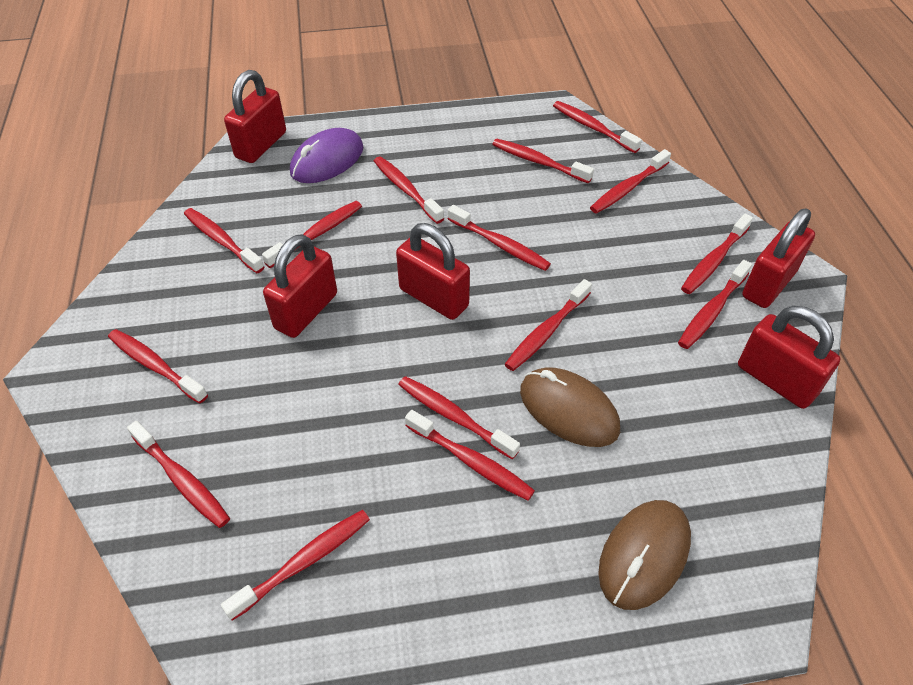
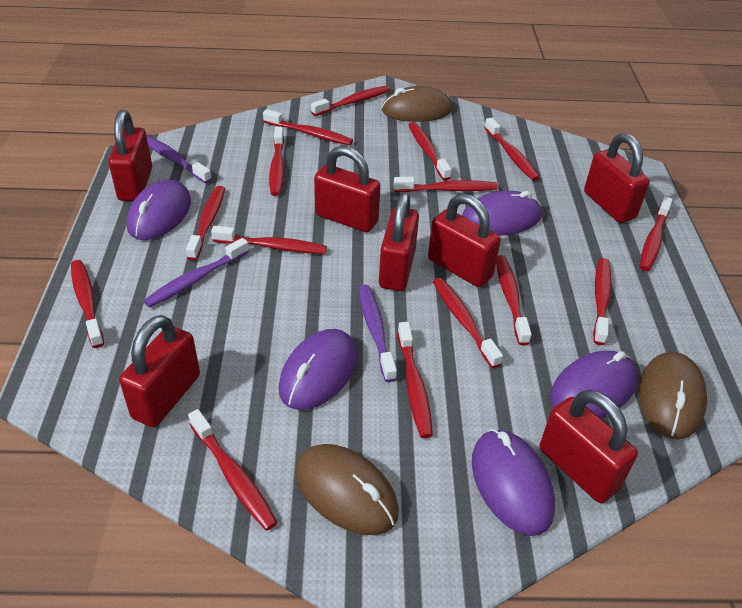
brown mouse: 2 -> 3
purple mouse: 1 -> 5
purple toothbrush: 0 -> 3
red padlock: 5 -> 7

